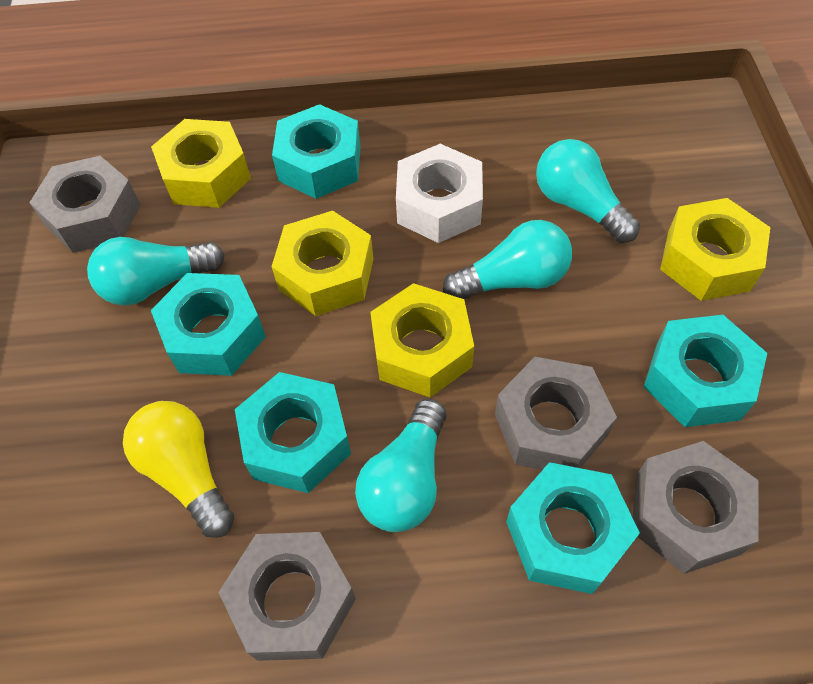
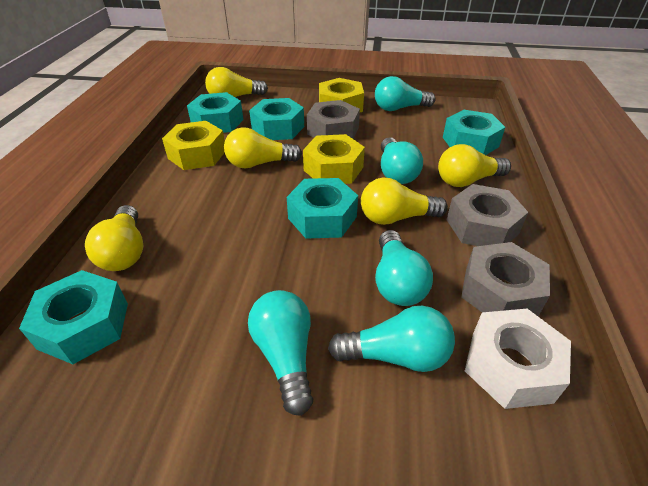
grey nut: 4 -> 3
turquoise light bulb: 4 -> 5
yellow light bulb: 1 -> 5
yellow nut: 4 -> 3

